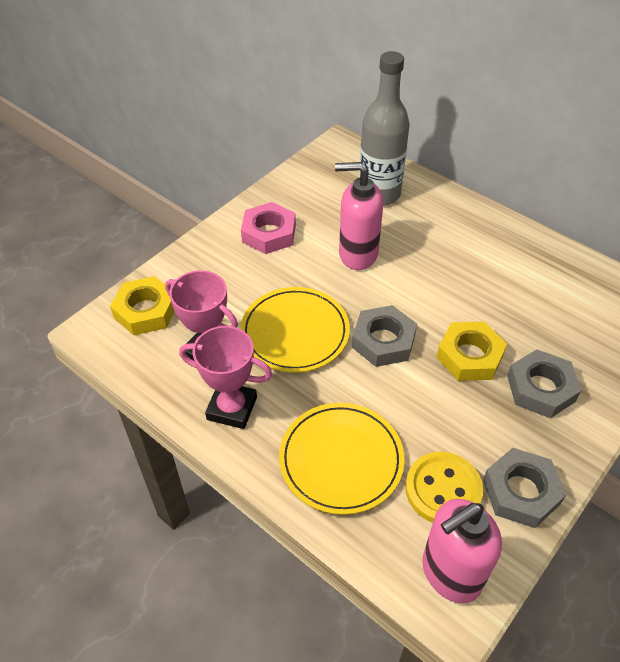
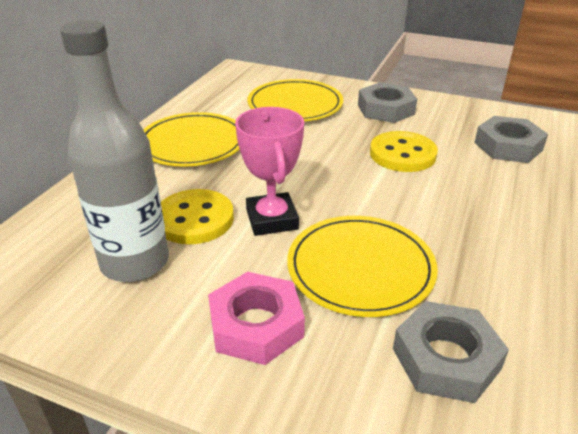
pink soap dispenser: 2 -> 0
pink trophy: 2 -> 1
yellow button: 1 -> 2
yellow nut: 2 -> 0
yellow plate: 2 -> 3

